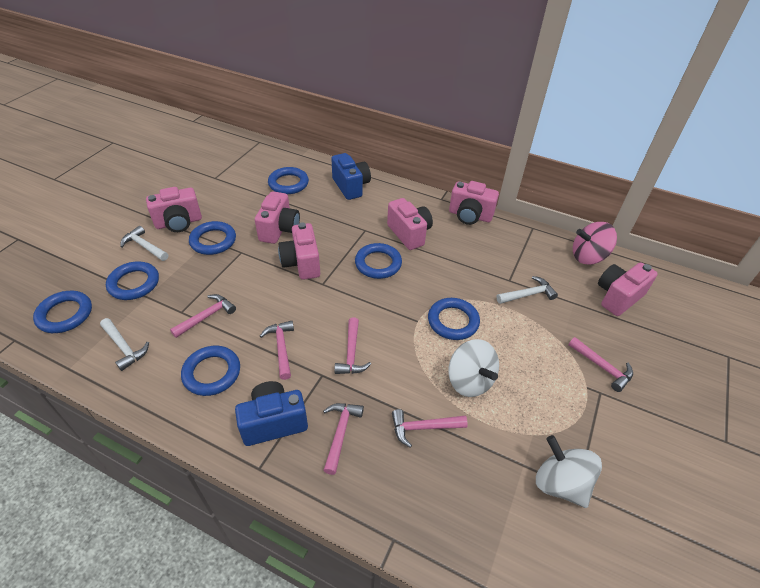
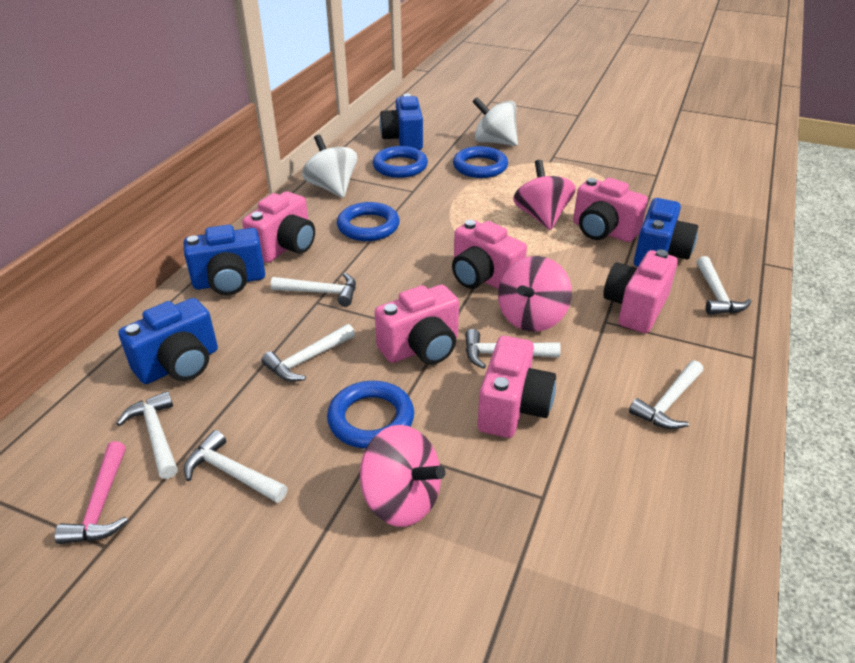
blue camera: 2 -> 4
blue ring: 7 -> 4
pink hammer: 6 -> 1
pink spinning top: 1 -> 3
white hammer: 3 -> 7

